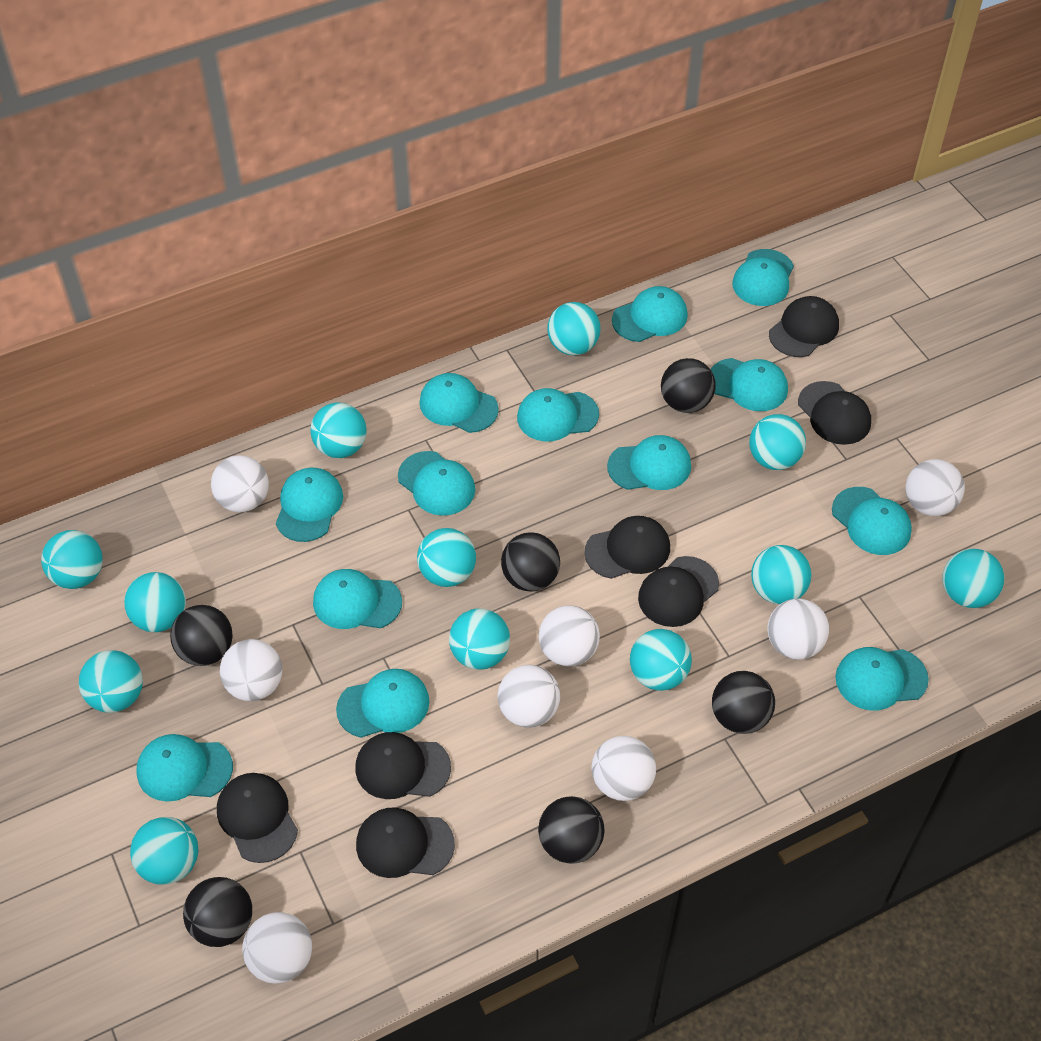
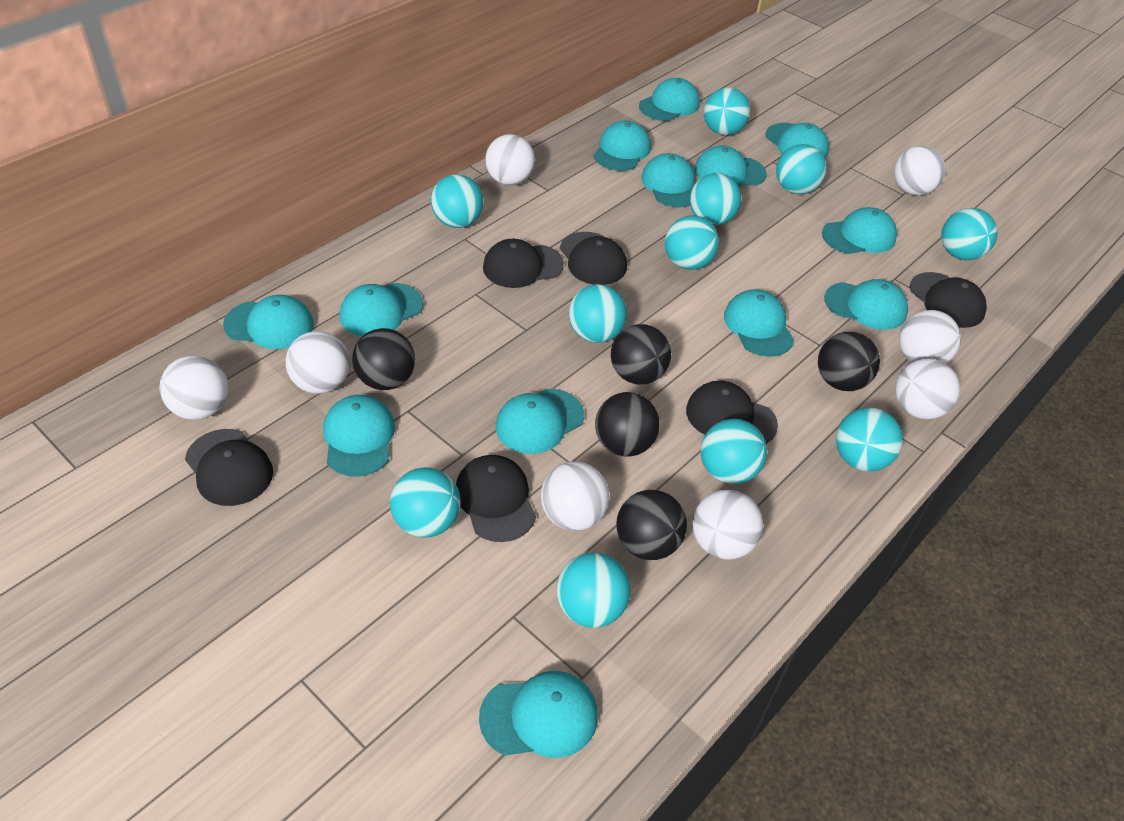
black ball: 6 -> 5
black cap: 7 -> 6
turquoise ball: 12 -> 11

